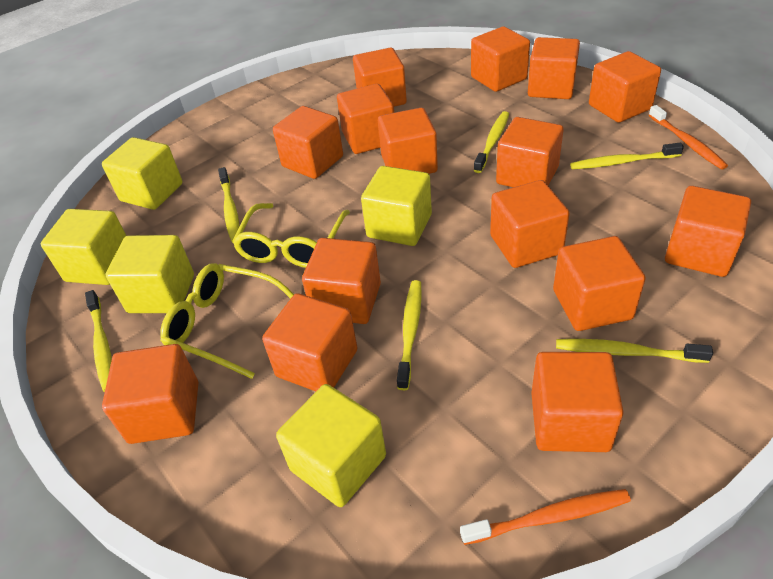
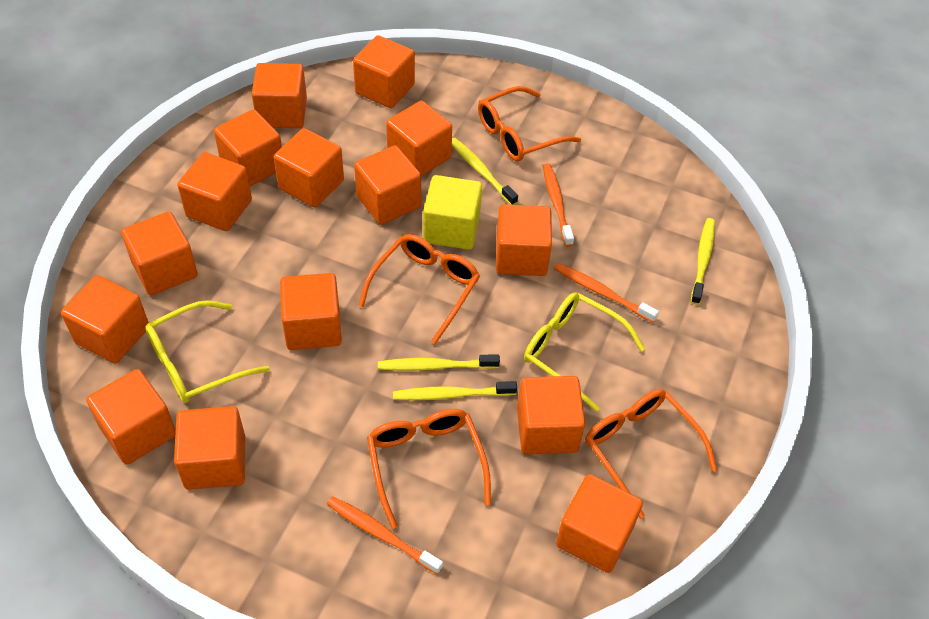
orange glasses: 0 -> 4
orange toothbrush: 2 -> 3
yellow cube: 5 -> 1
yellow toothbrush: 6 -> 4

